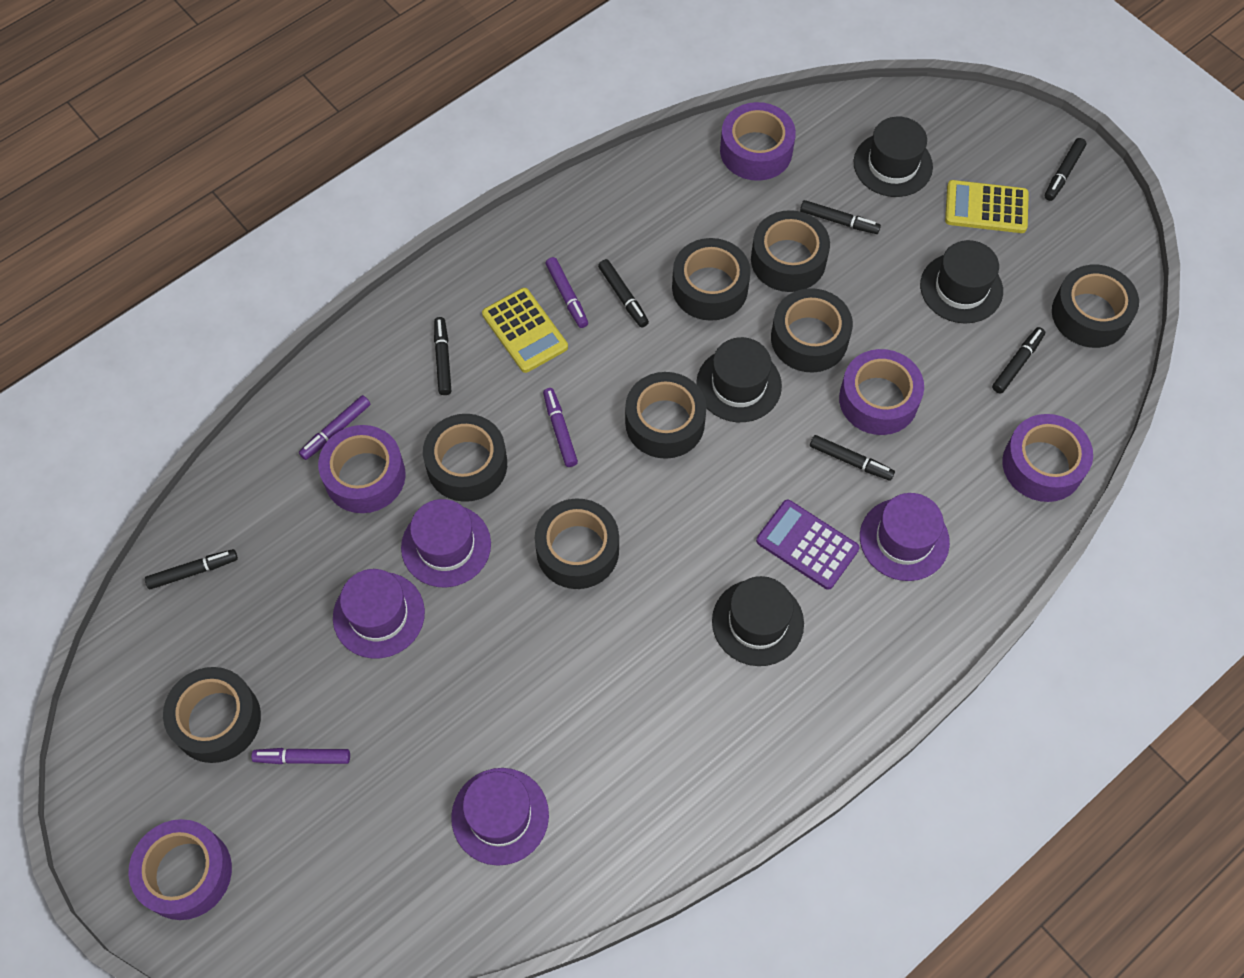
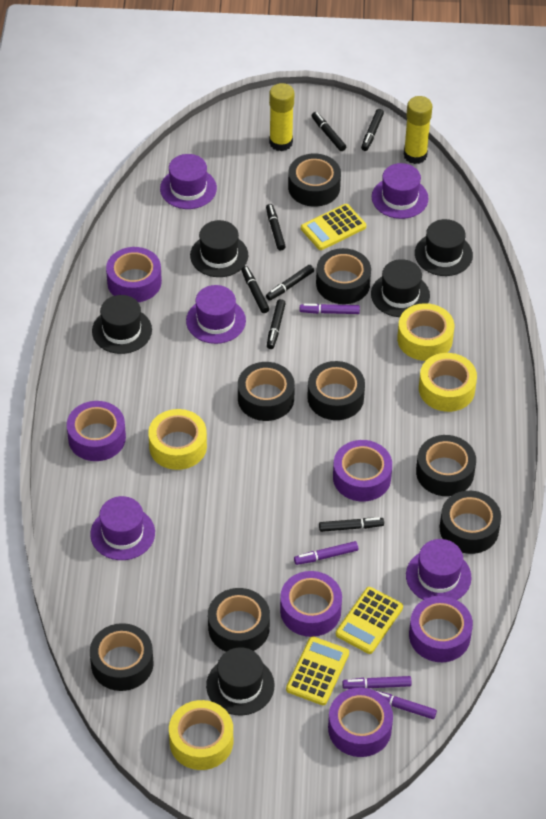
black hat: 4 -> 5
purple calculator: 1 -> 0
purple hat: 4 -> 5
purple tape: 5 -> 6
yellow calculator: 2 -> 3
yellow glue stick: 0 -> 2
yellow tape: 0 -> 4

